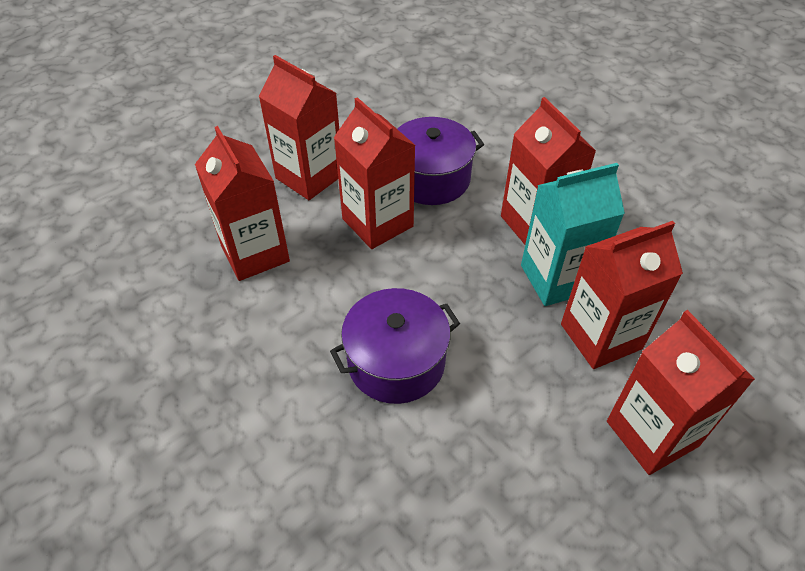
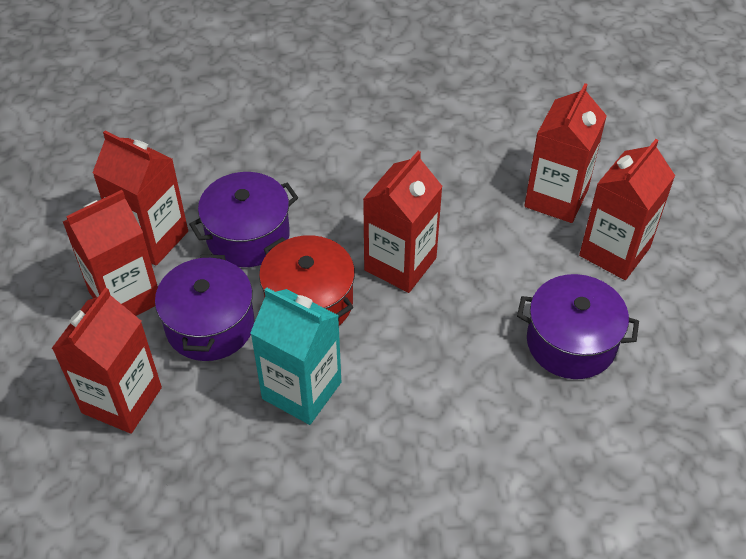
purple pot: 2 -> 3
red pot: 0 -> 1

